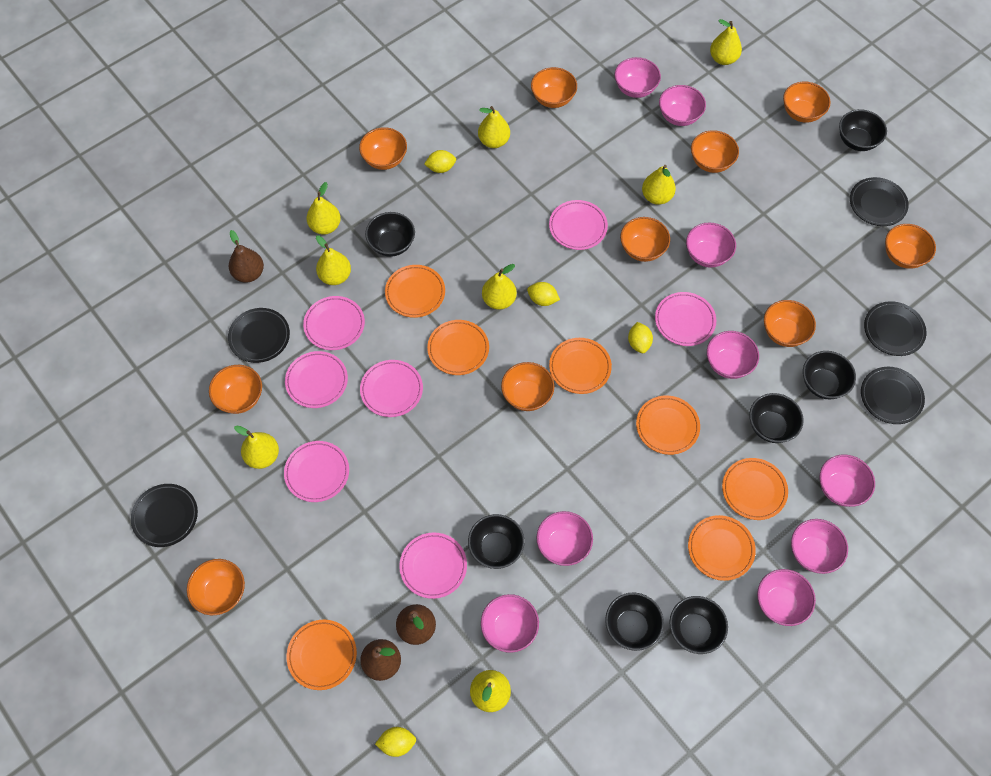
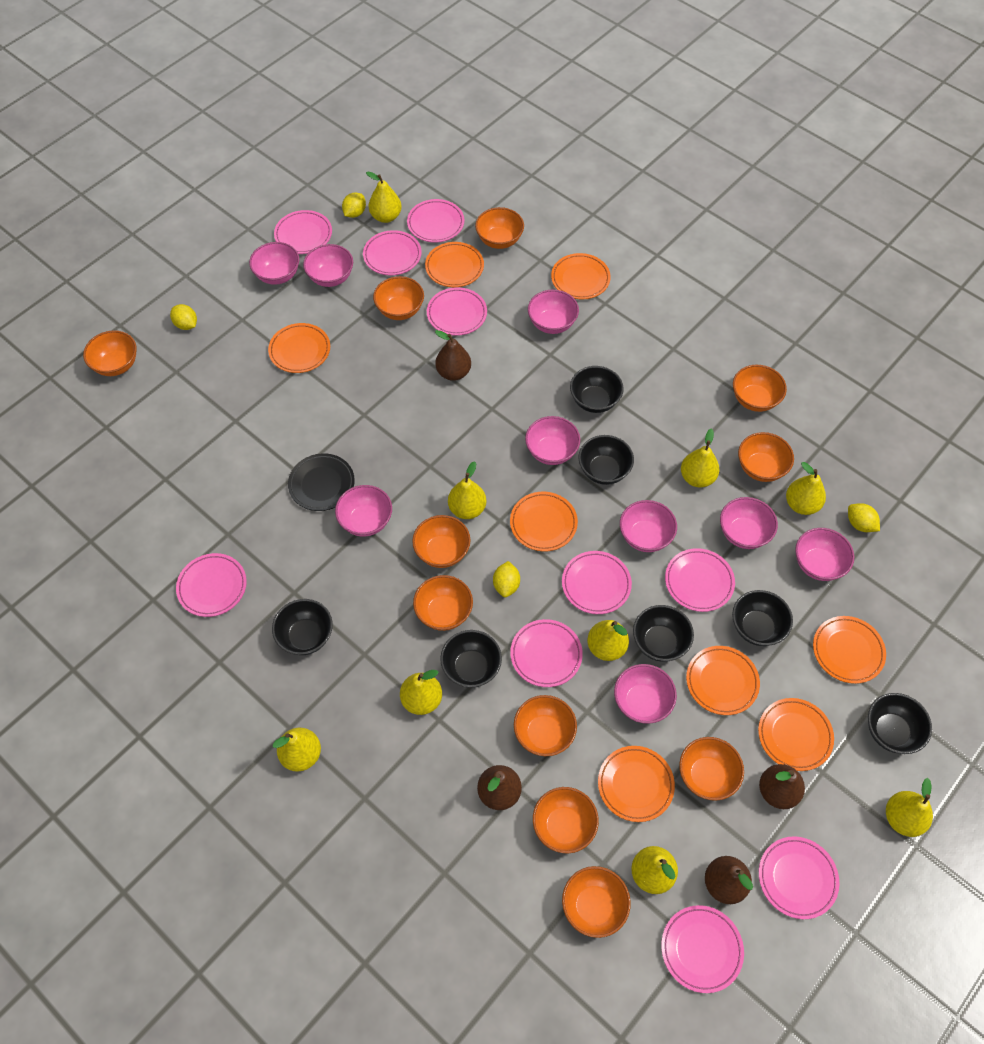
black plate: 5 -> 1
brown pear: 3 -> 4
orange bowl: 10 -> 11
orange plate: 7 -> 8
pink plate: 7 -> 10
yellow pear: 8 -> 9

